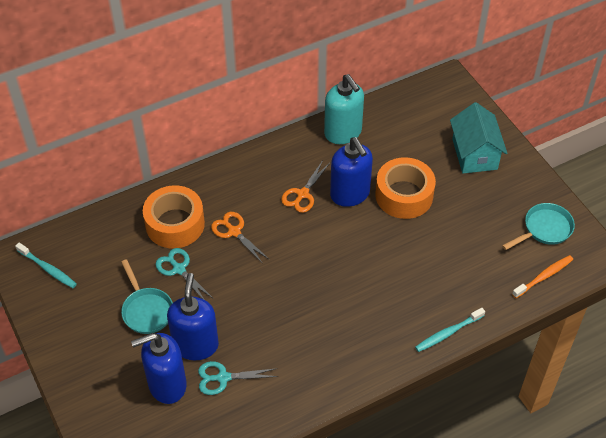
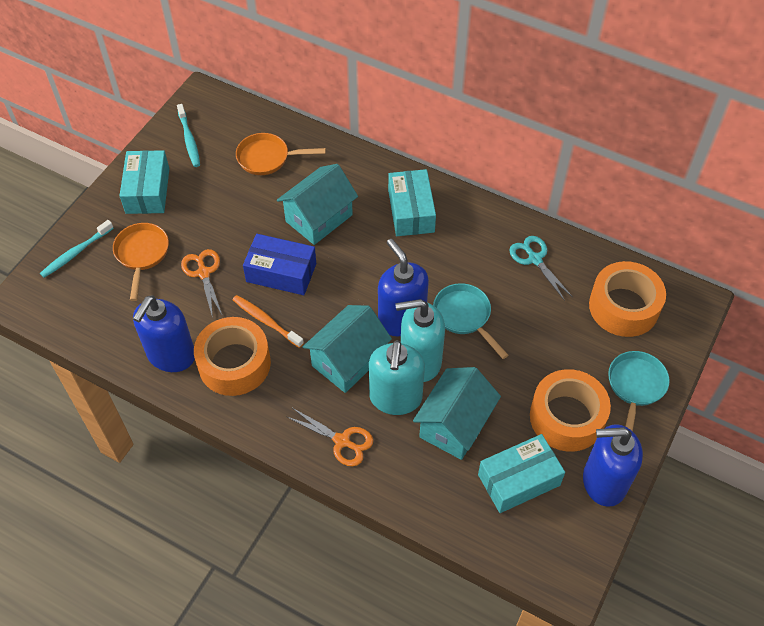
blue box: 0 -> 1
orange pan: 0 -> 2
orange tape: 2 -> 3
turquoise box: 0 -> 3
turquoise house: 1 -> 3
turquoise scissors: 2 -> 1
turquoise soap dispenser: 1 -> 2

